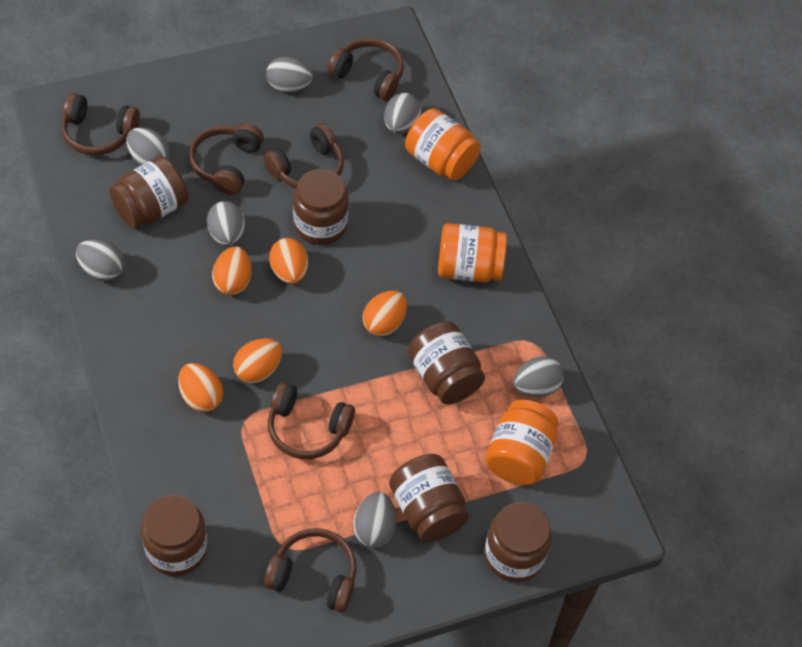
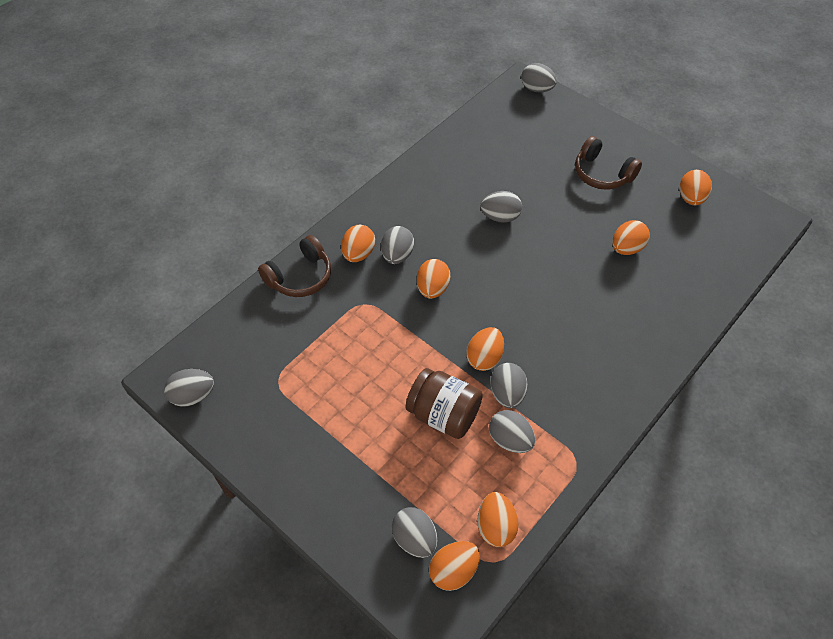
brown headphones: 6 -> 2
brown jar: 6 -> 1
orange egg: 5 -> 7
orange jar: 3 -> 0

